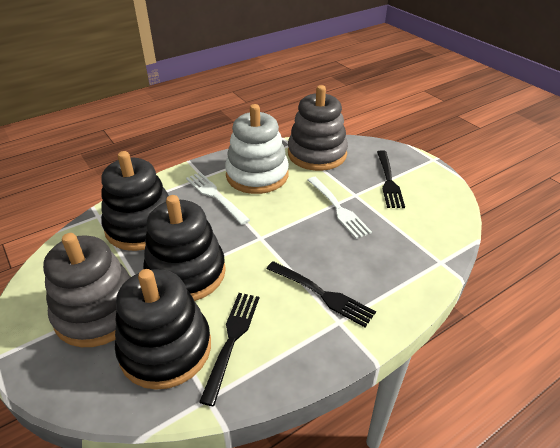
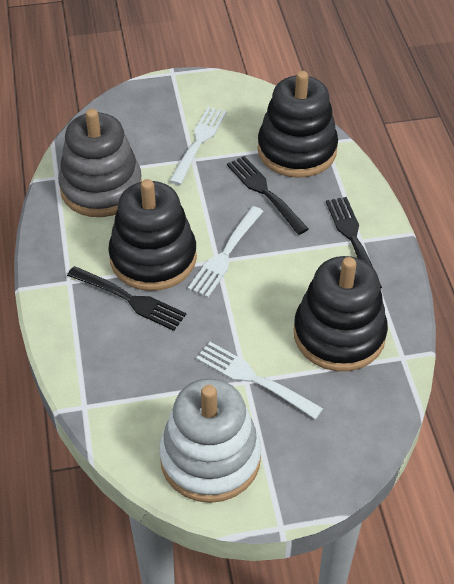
grey stacking toy: 2 -> 1
white fork: 2 -> 3

